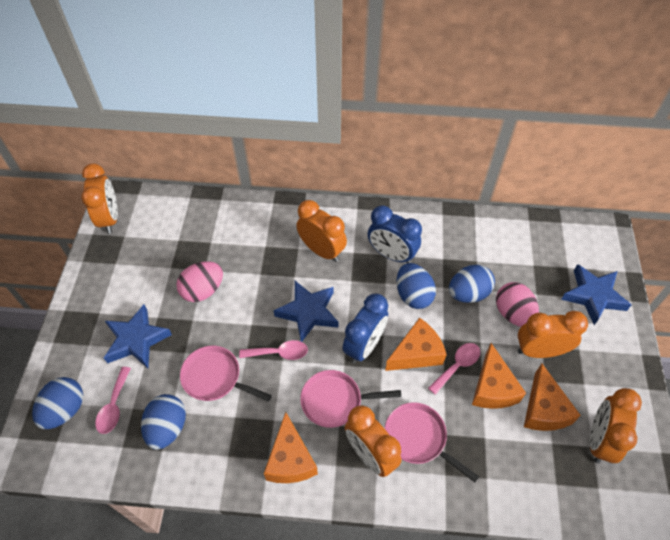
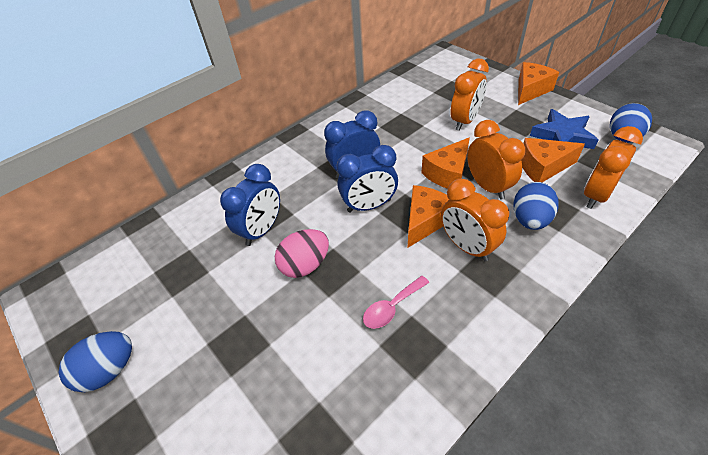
blue clock: 2 -> 3
blue egg: 4 -> 3
blue star: 3 -> 1
orange clock: 5 -> 4
pink egg: 2 -> 1
pink pan: 3 -> 0
pink spoon: 3 -> 1

